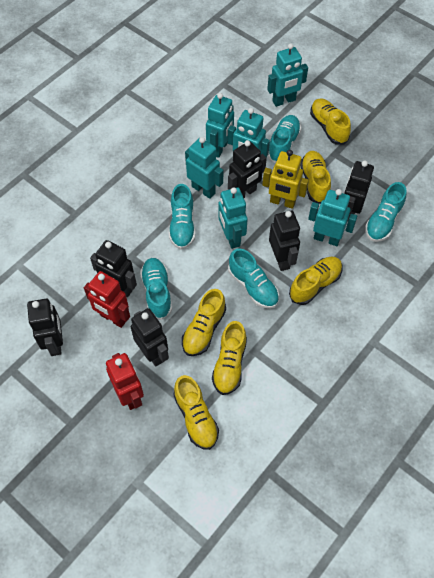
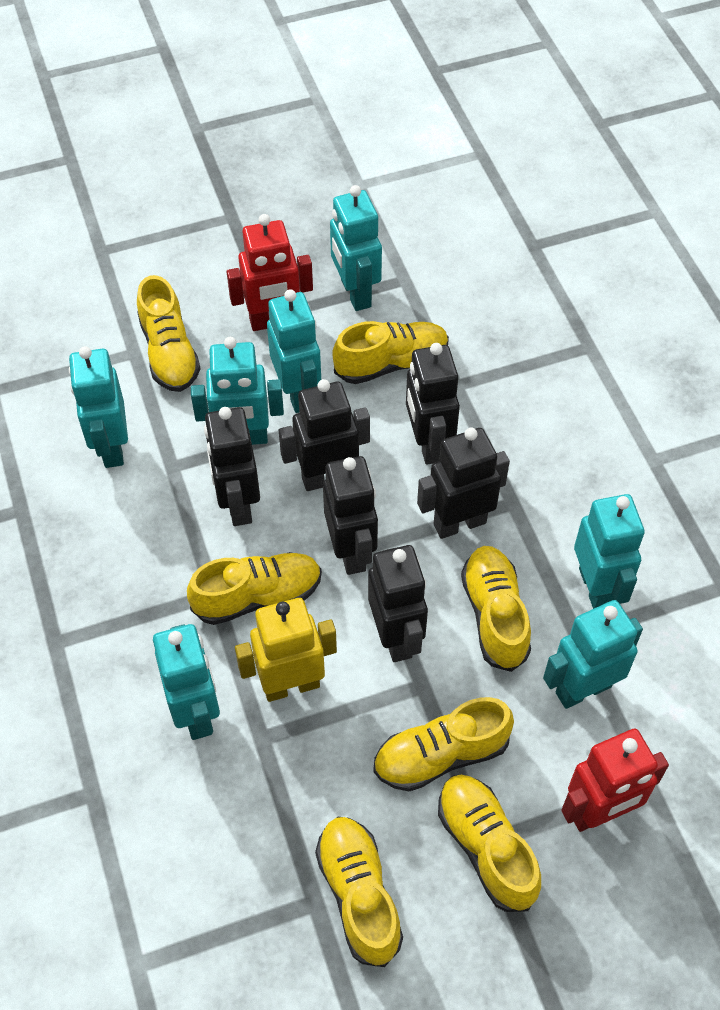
turquoise robot: 6 -> 7
turquoise shoe: 5 -> 0
yellow shoe: 6 -> 7

